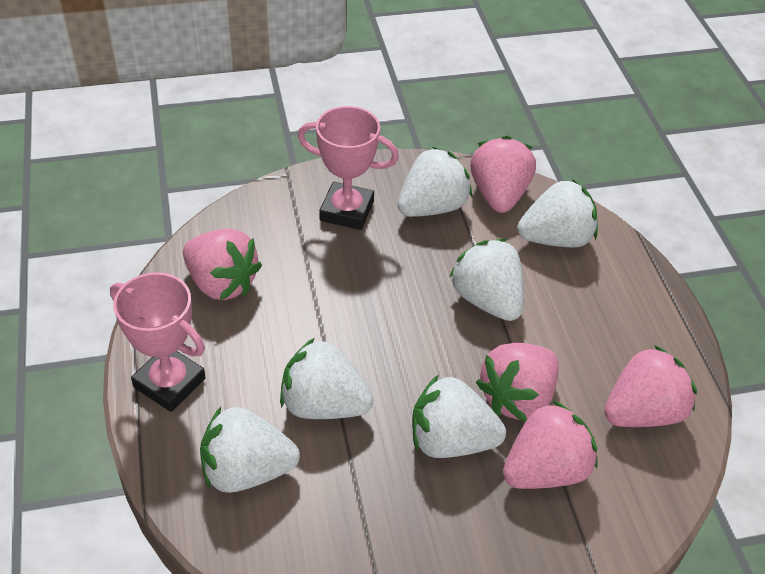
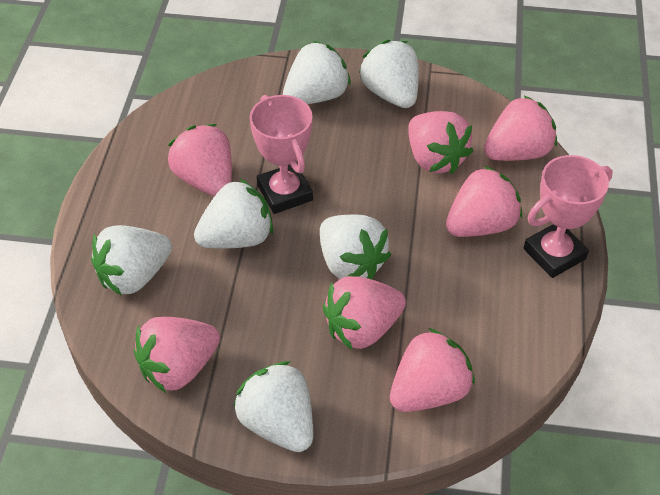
pink strawberry: 5 -> 7

